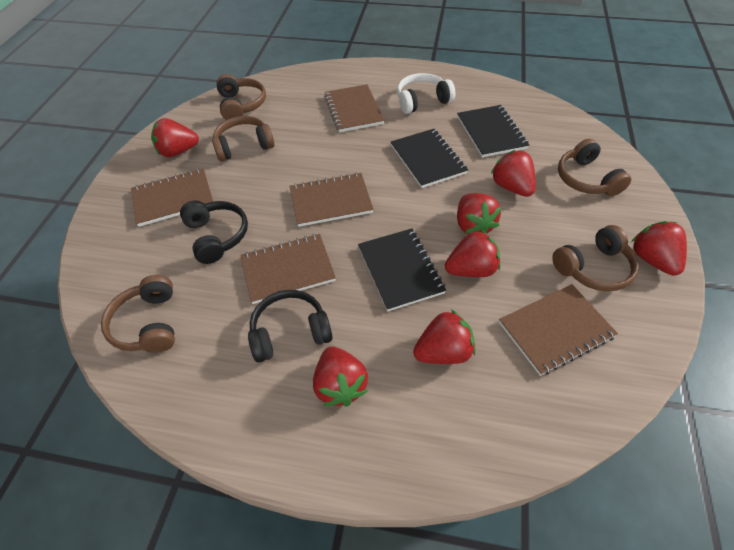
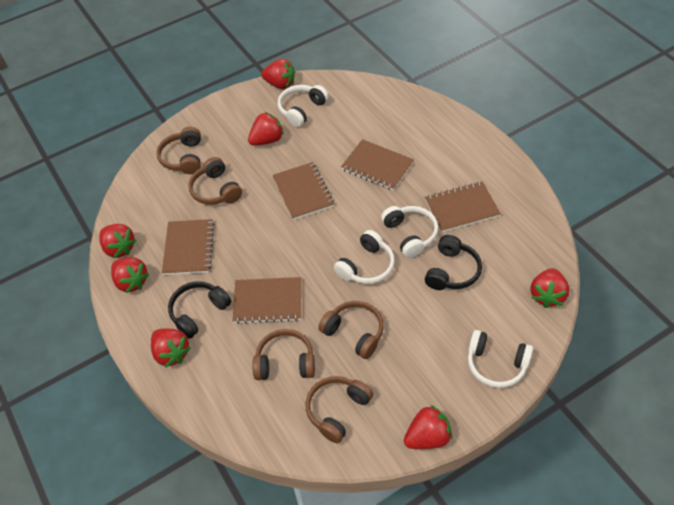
black notebook: 3 -> 0
white headphones: 1 -> 4

